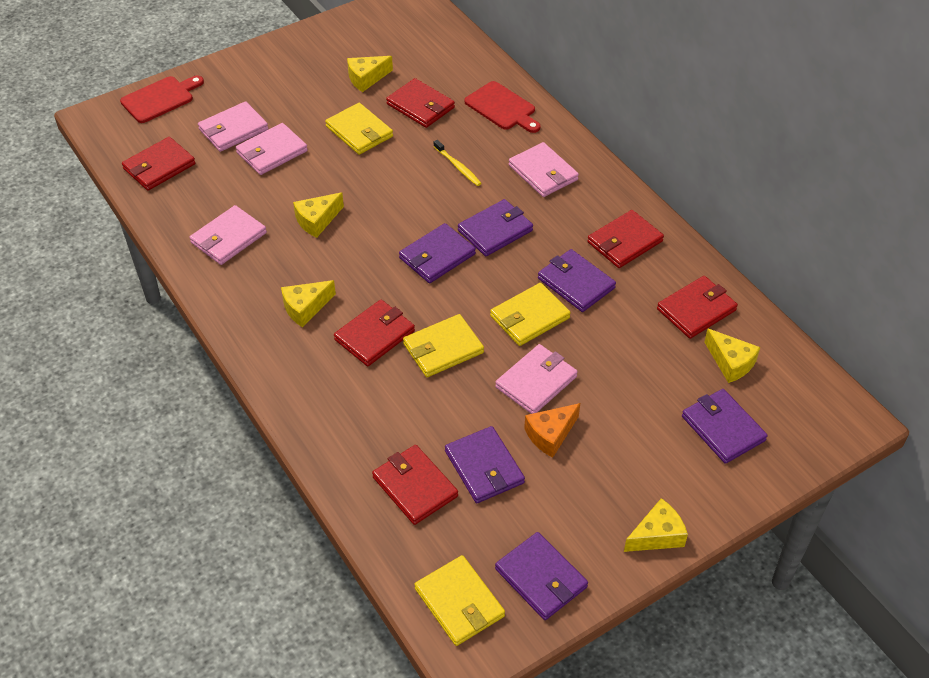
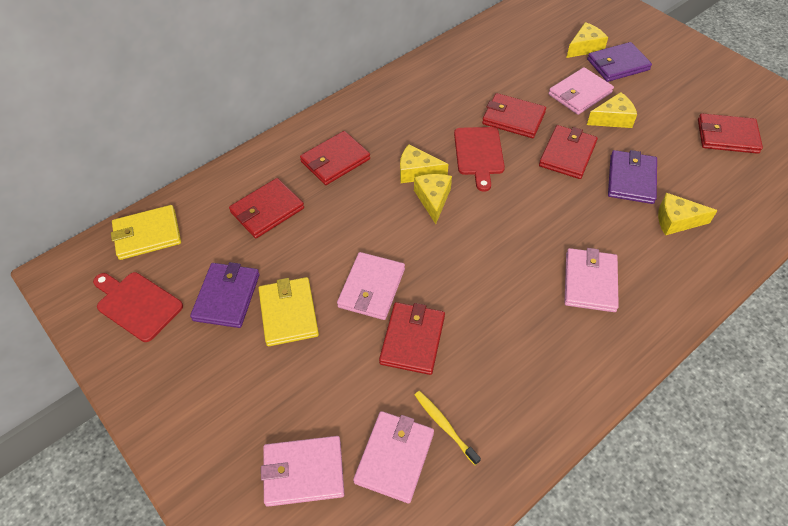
orange cheese: 1 -> 0
purple wallet: 6 -> 3
yellow wallet: 4 -> 2

